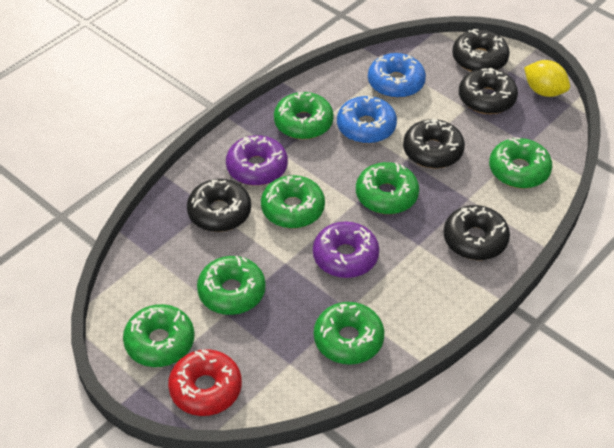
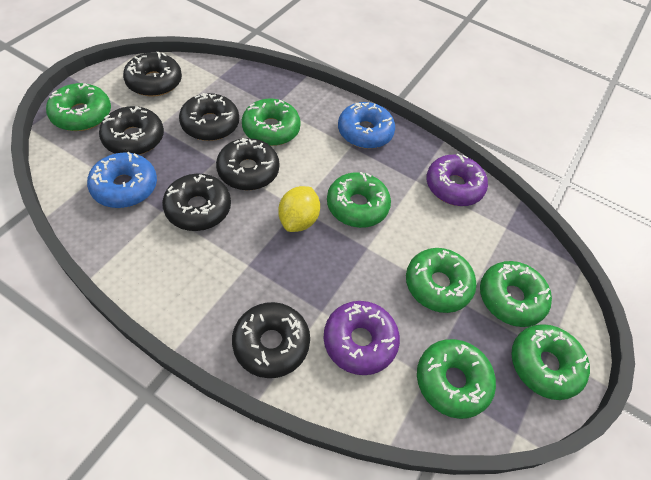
black donut: 5 -> 6
red donut: 1 -> 0

